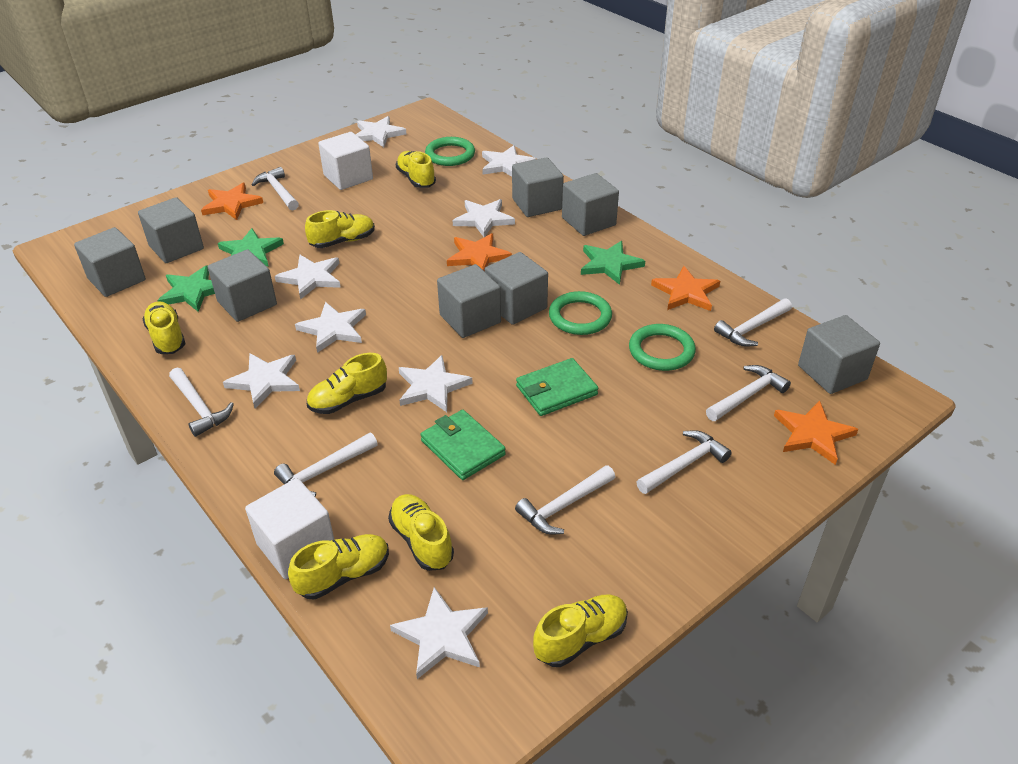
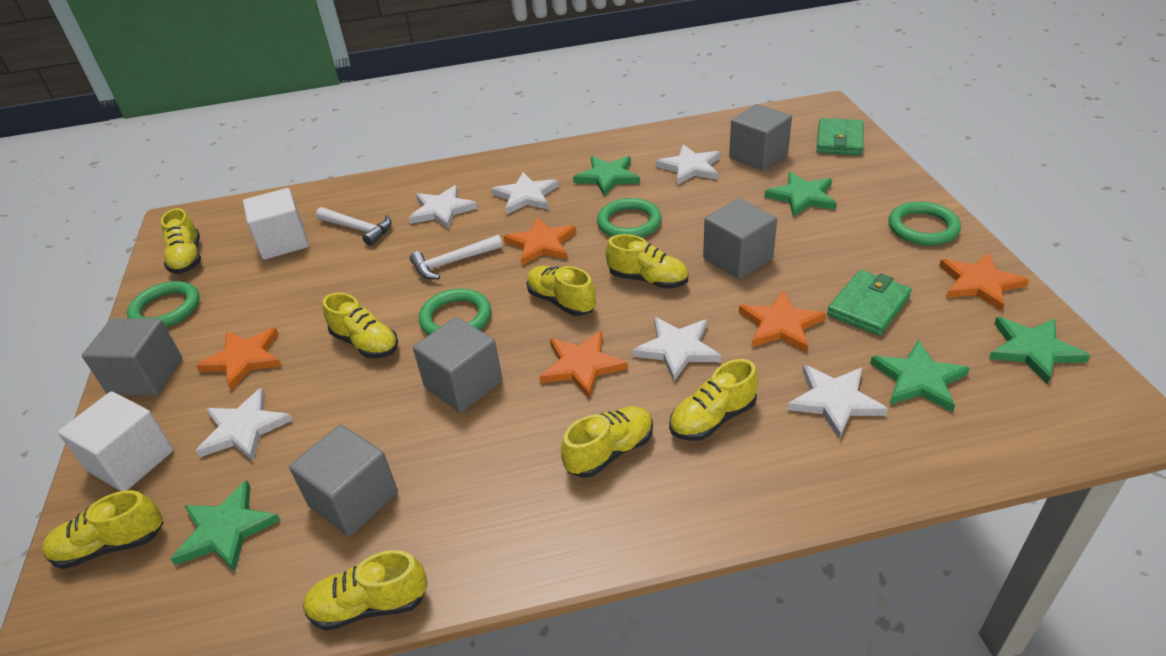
green ring: 3 -> 4
green star: 3 -> 5
grey cube: 8 -> 5
orange star: 4 -> 5
white hammer: 7 -> 2
white star: 8 -> 6
yellow shoe: 7 -> 8

